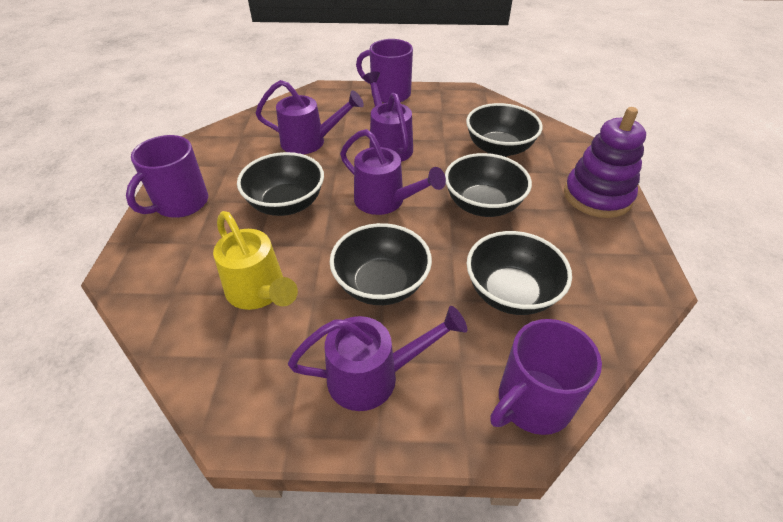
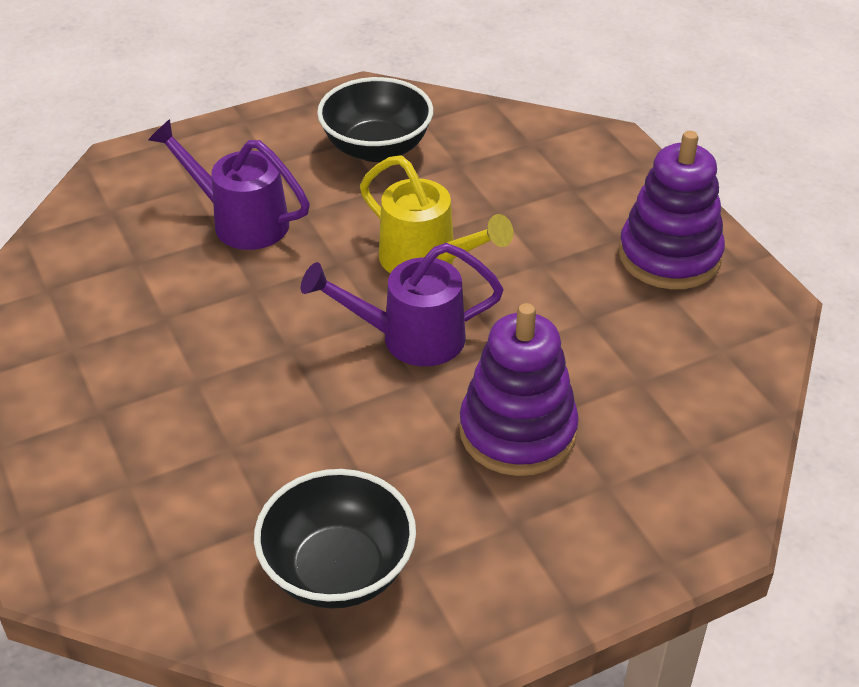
black bowl: 5 -> 2
purple mug: 3 -> 0
purple stacking toy: 1 -> 2
purple watering can: 4 -> 2

